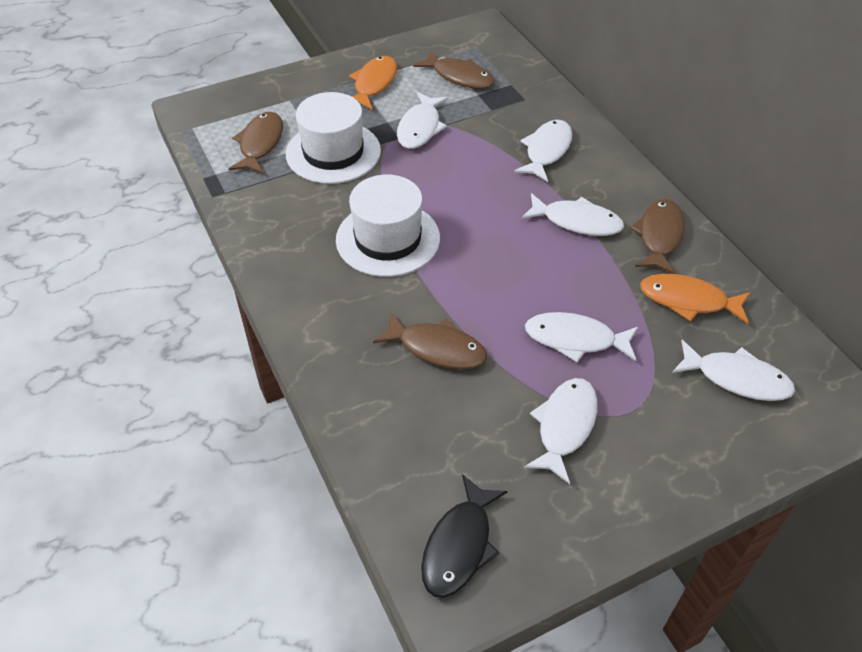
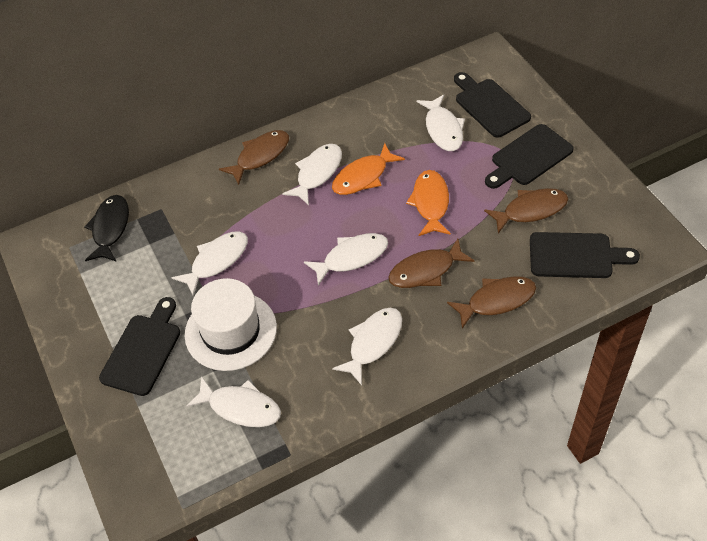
black cutting board: 0 -> 4
white hat: 2 -> 1

